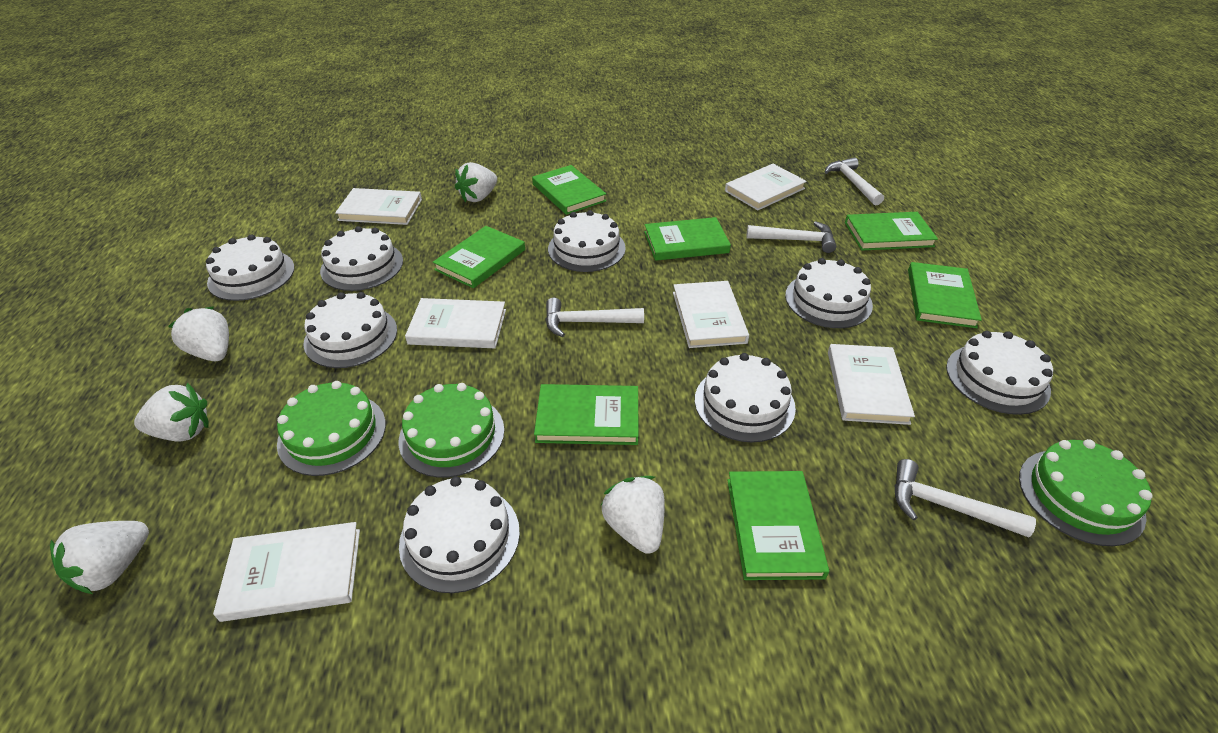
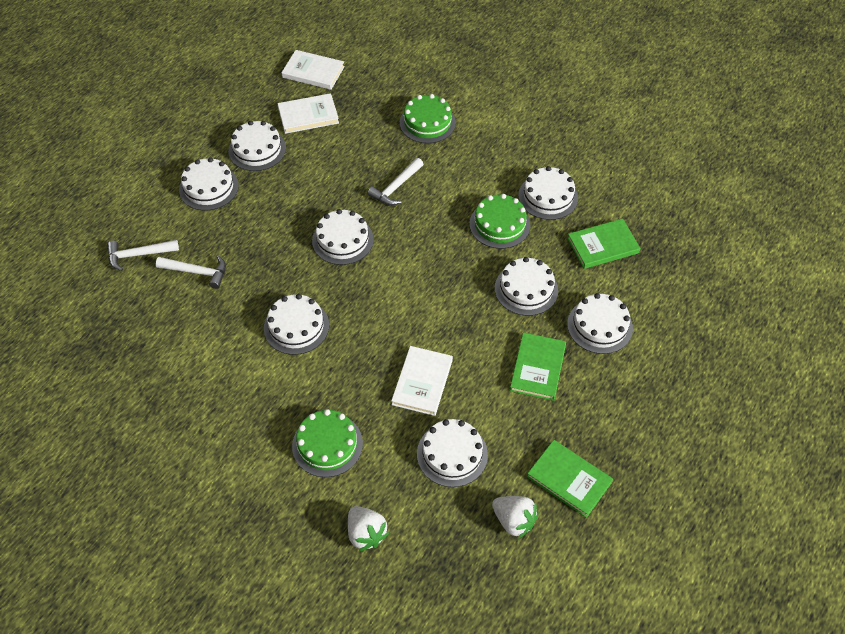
green book: 7 -> 3
white book: 6 -> 3
white hammer: 4 -> 3
white strawberry: 5 -> 2

